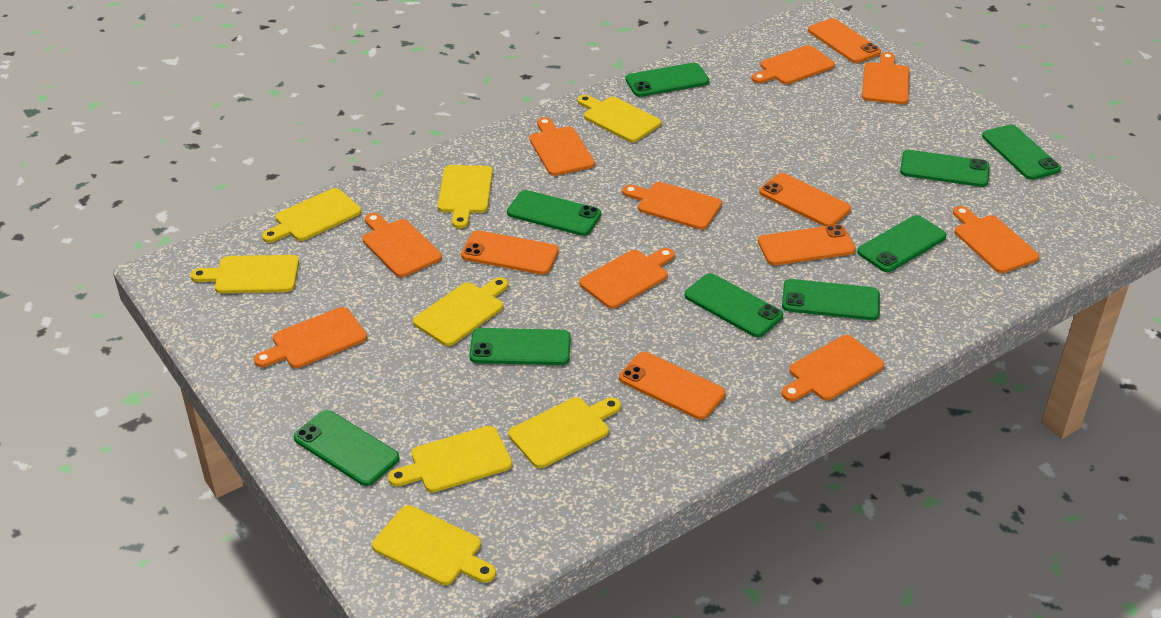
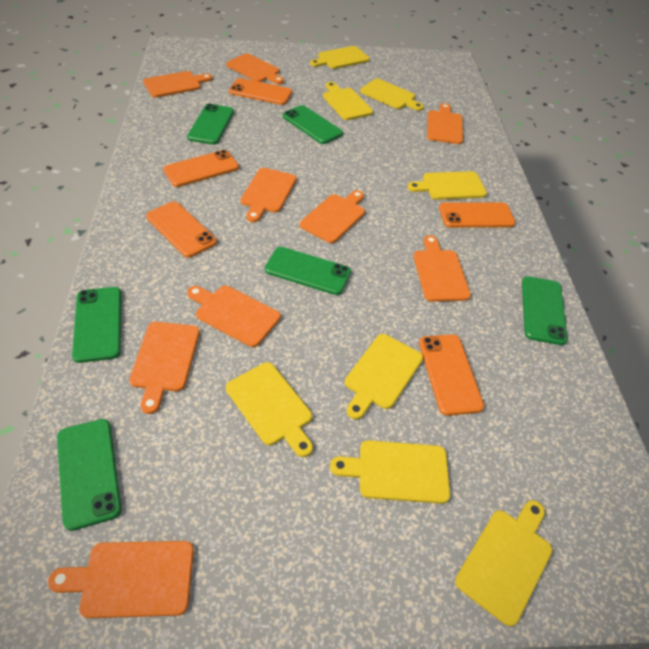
green phone: 9 -> 6

